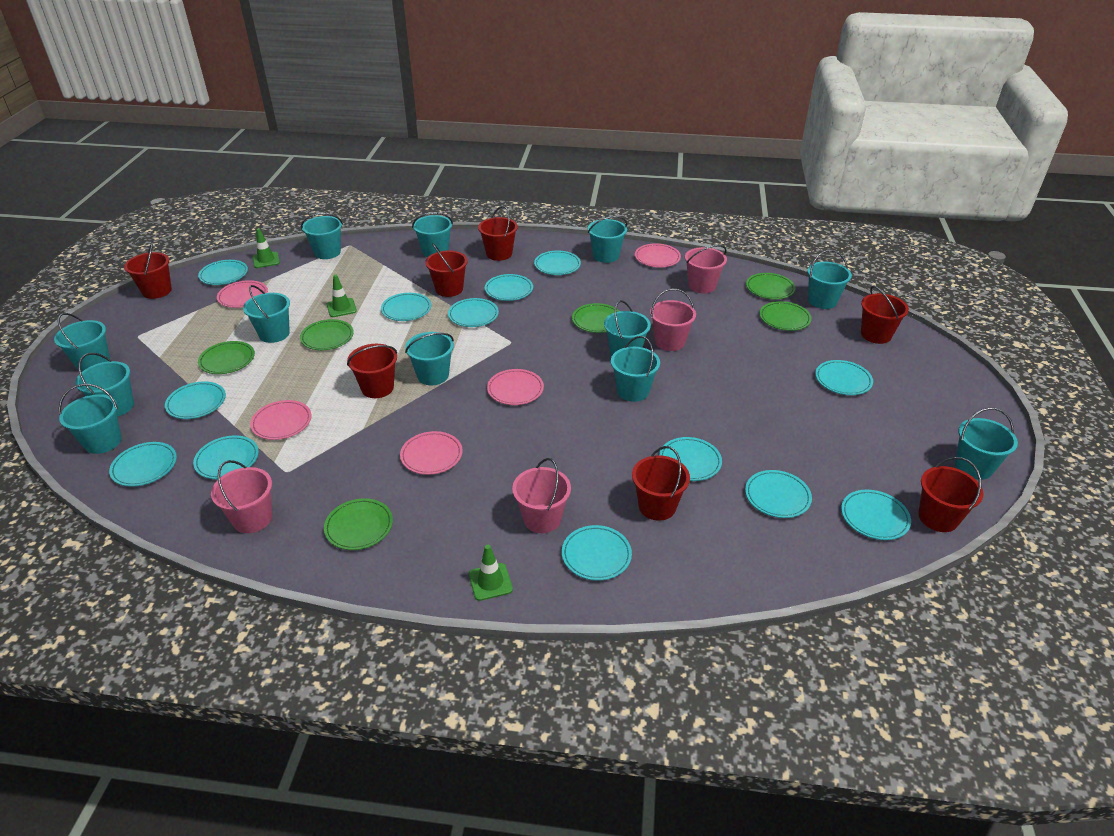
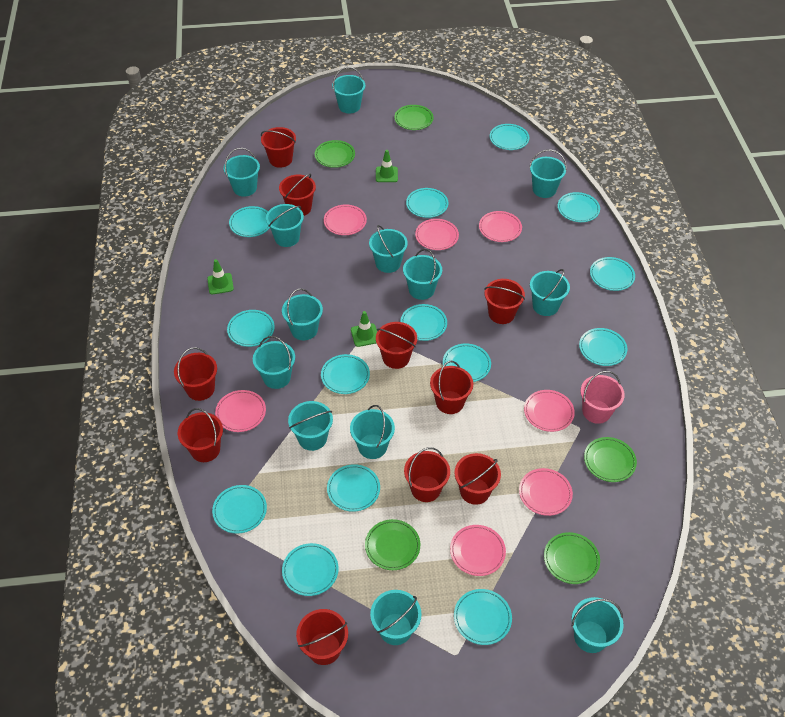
green plate: 6 -> 5
pink bucket: 4 -> 1
pink plate: 5 -> 7
red bucket: 7 -> 10
turquoise bucket: 12 -> 13
turquoise plate: 13 -> 14

